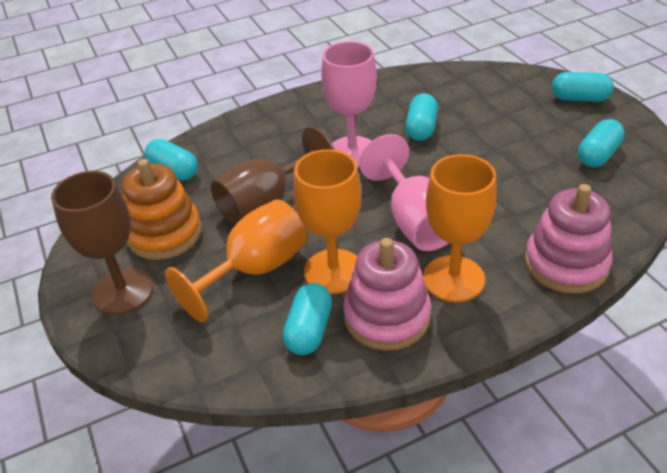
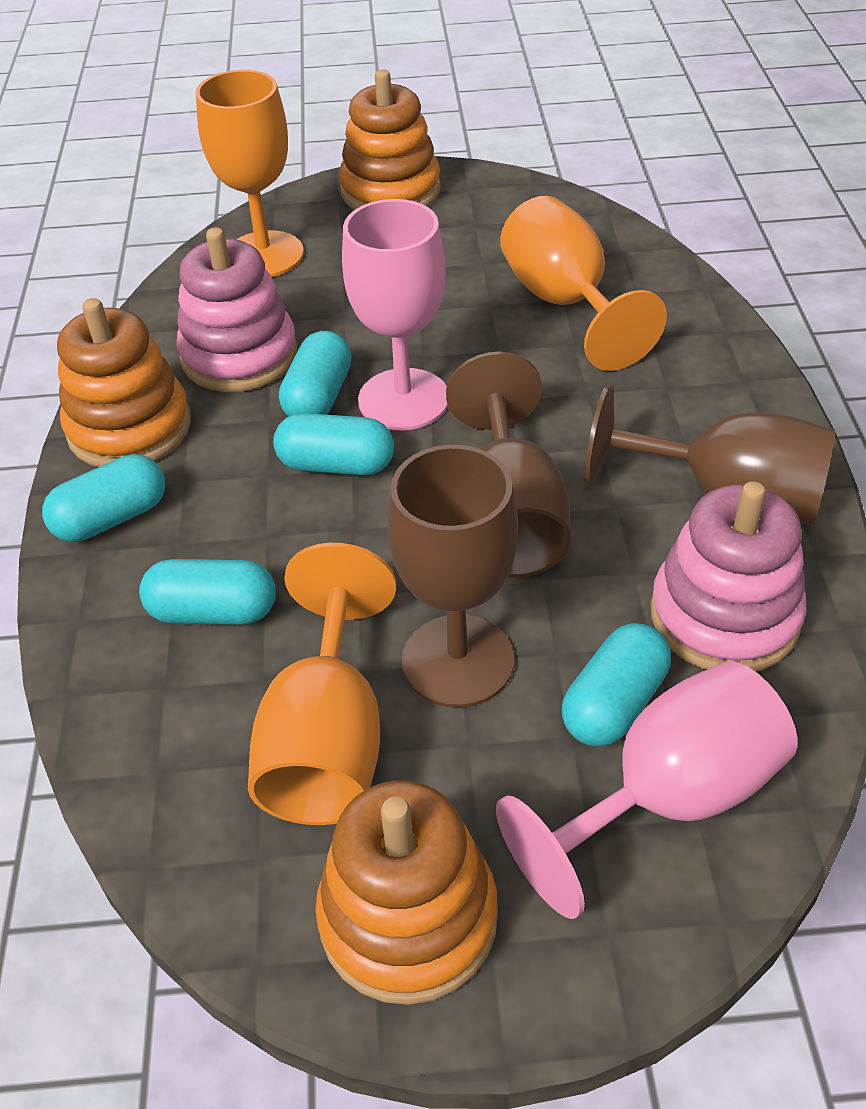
brown goblet: 2 -> 3
orange stacking toy: 1 -> 3

